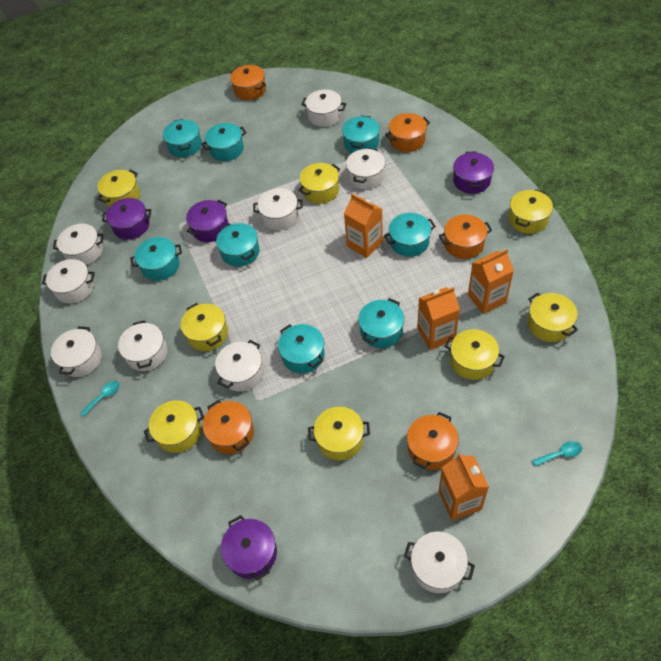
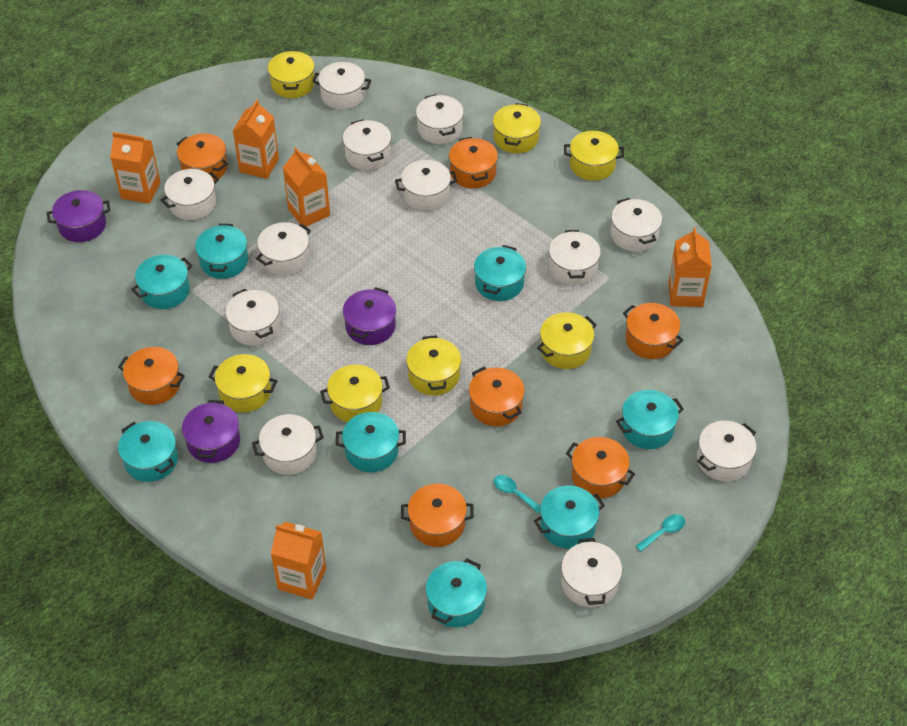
orange carton: 4 -> 5
orange pot: 5 -> 7
purple pot: 4 -> 3
white pot: 9 -> 12
yellow pot: 8 -> 7

